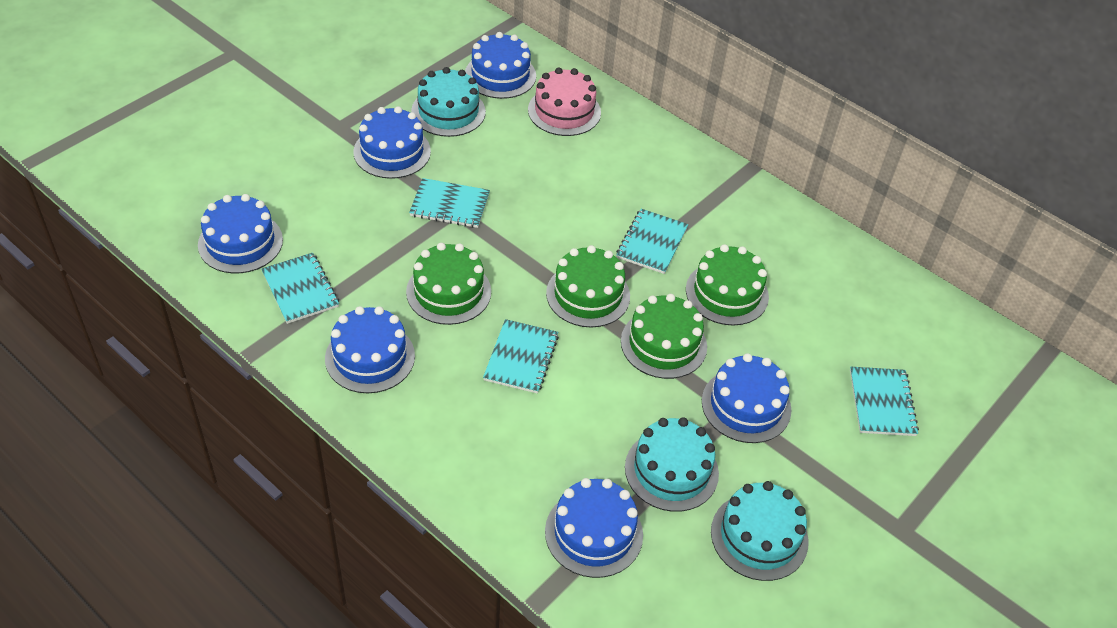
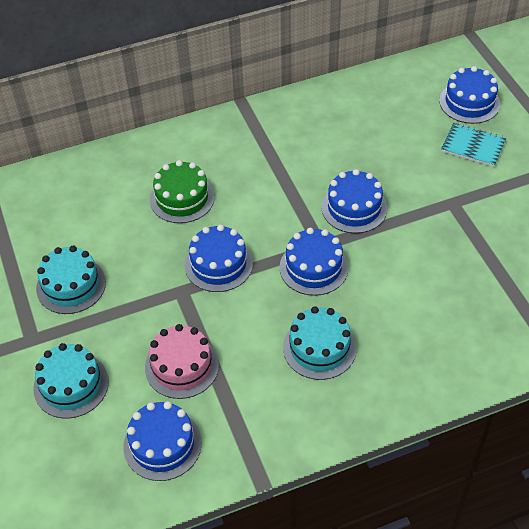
blue cake: 6 -> 5
green cake: 4 -> 1
turquoise notebook: 5 -> 1

